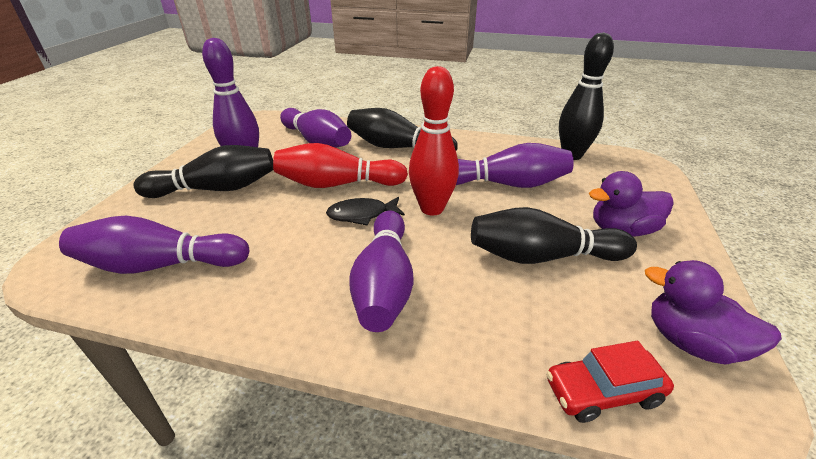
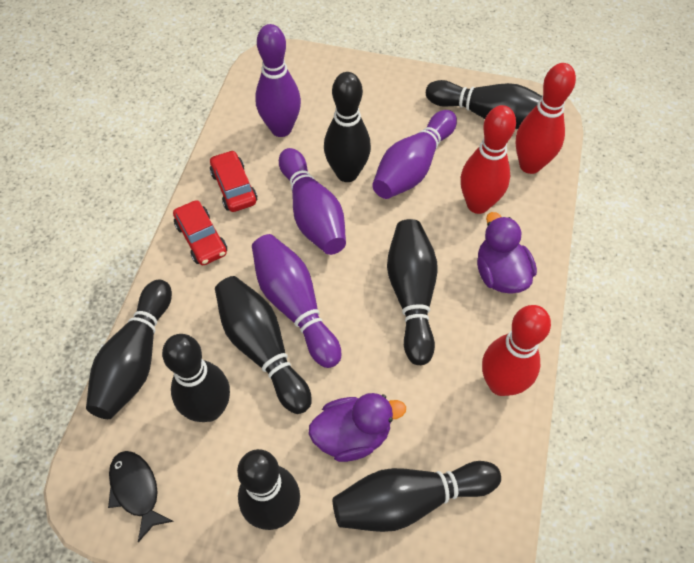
black bowling pin: 4 -> 8
purple bowling pin: 5 -> 4
red bowling pin: 2 -> 3
red car: 1 -> 2

